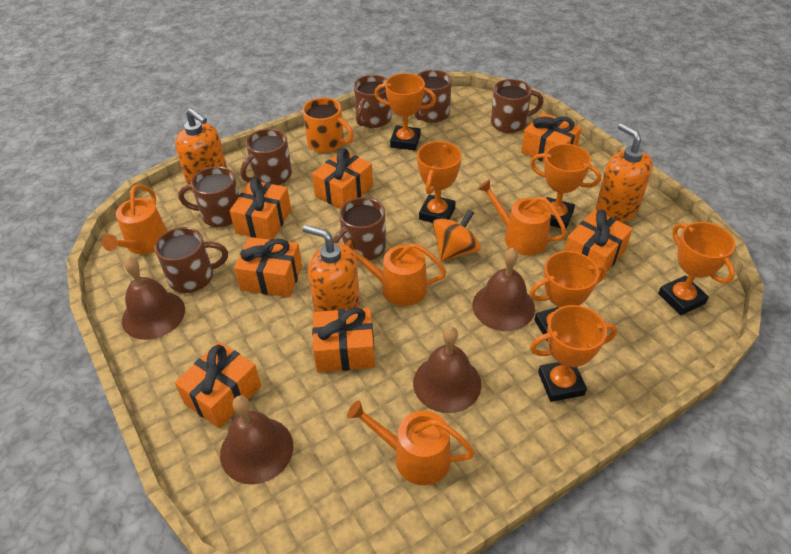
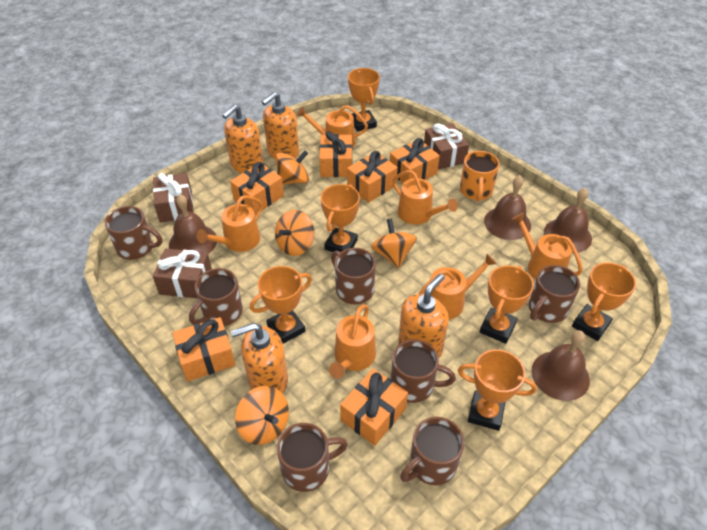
brown gift: 0 -> 3
orange gift: 7 -> 6
orange soap dispenser: 3 -> 4
orange spinning top: 1 -> 4
orange watering can: 4 -> 6

